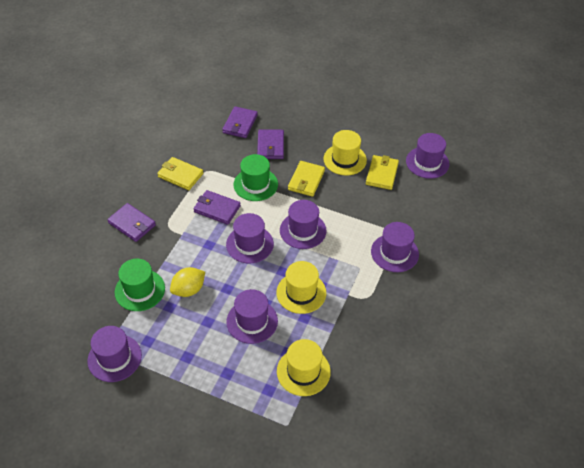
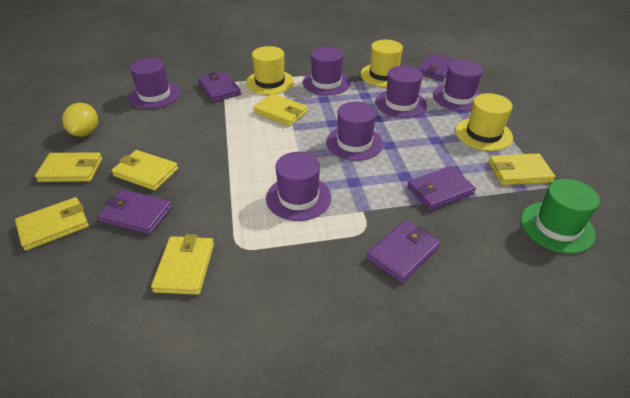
green hat: 2 -> 1
purple wallet: 4 -> 5
yellow wallet: 3 -> 6

